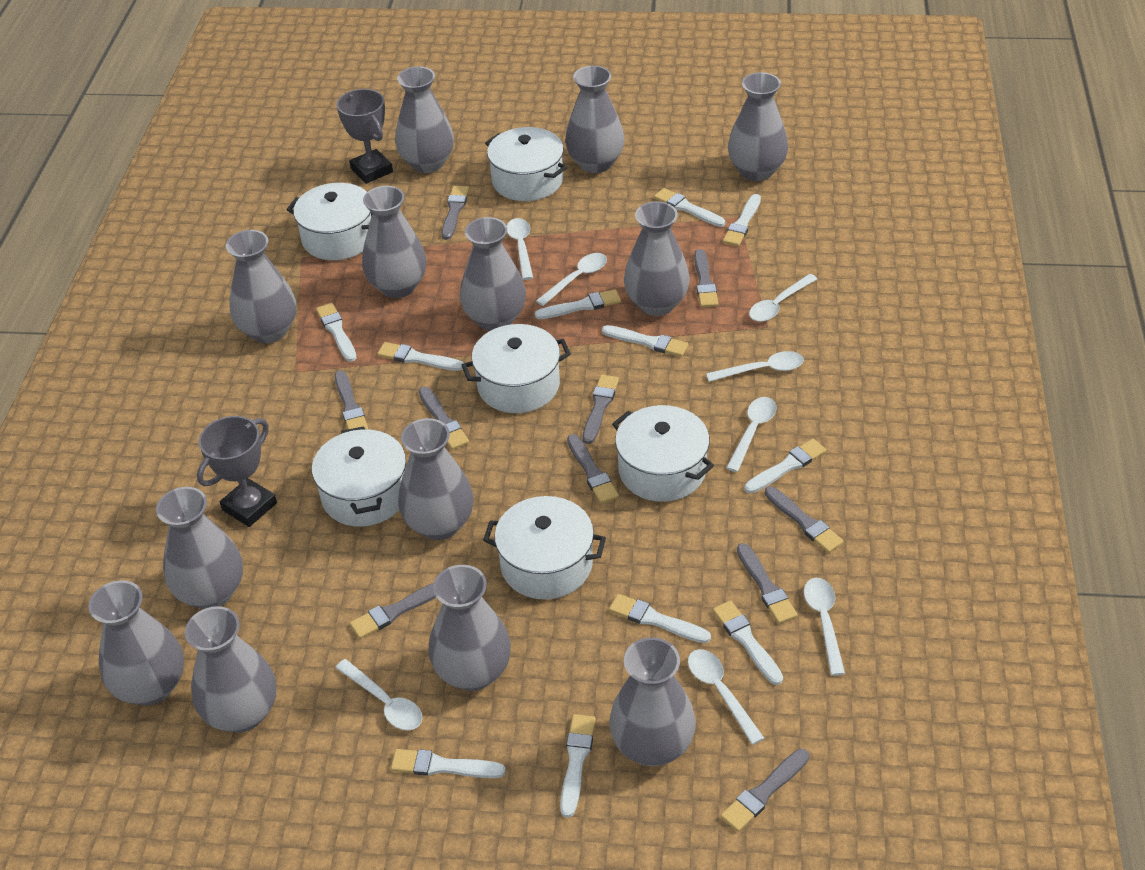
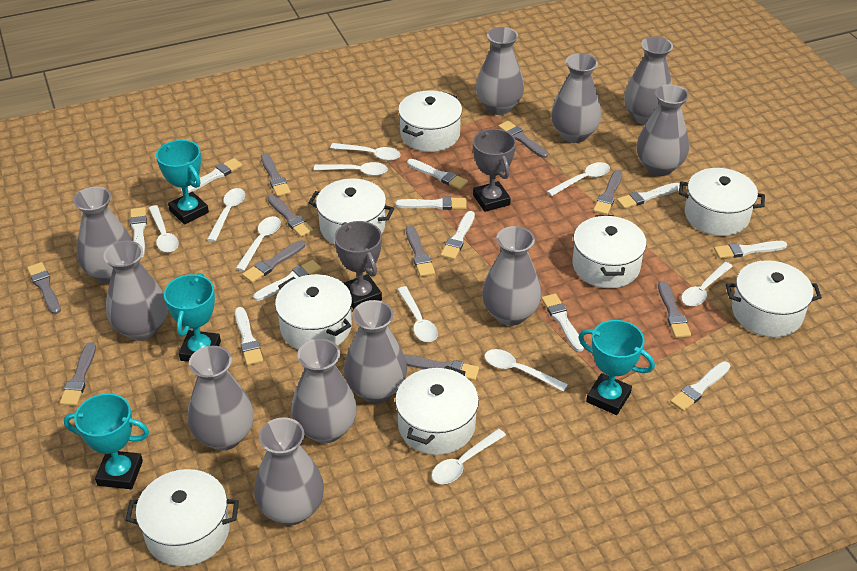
grey vase: 13 -> 11
turquoise trophy: 0 -> 4
white pot: 6 -> 8
white spoon: 8 -> 10

